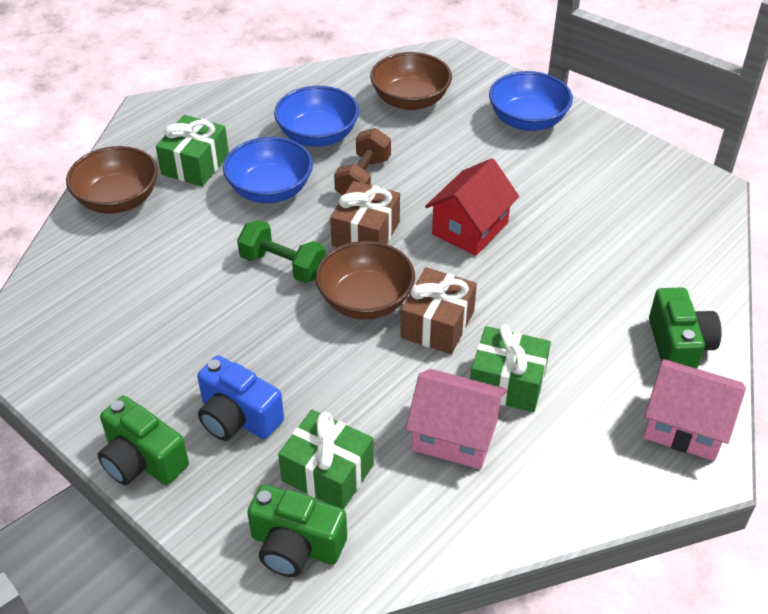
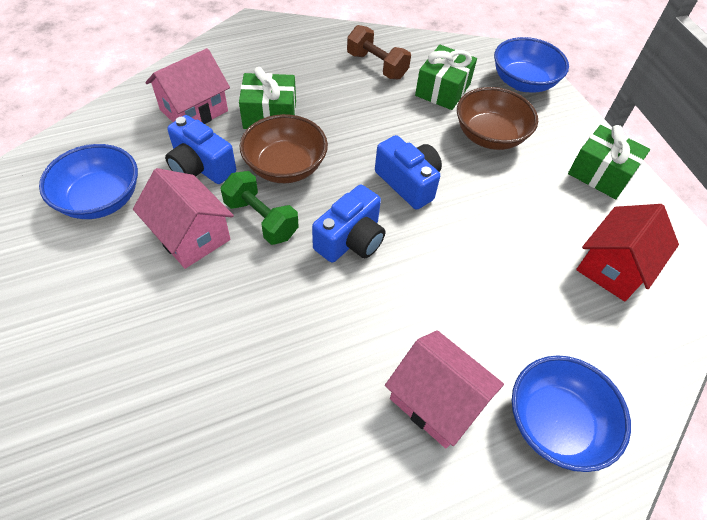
blue camera: 1 -> 3
brown bowl: 3 -> 2
brown gift: 2 -> 0
green camera: 3 -> 0
pink house: 2 -> 3

